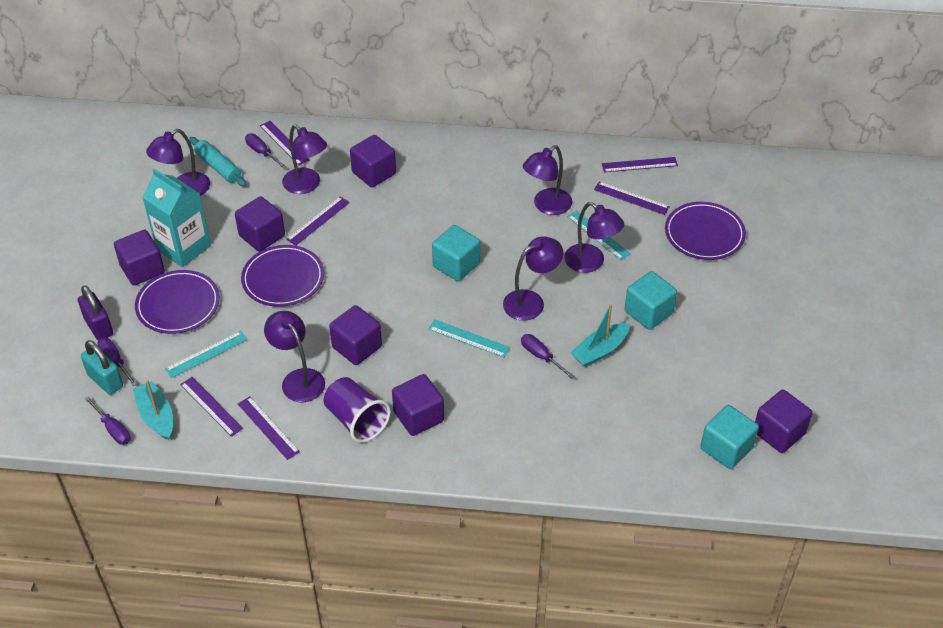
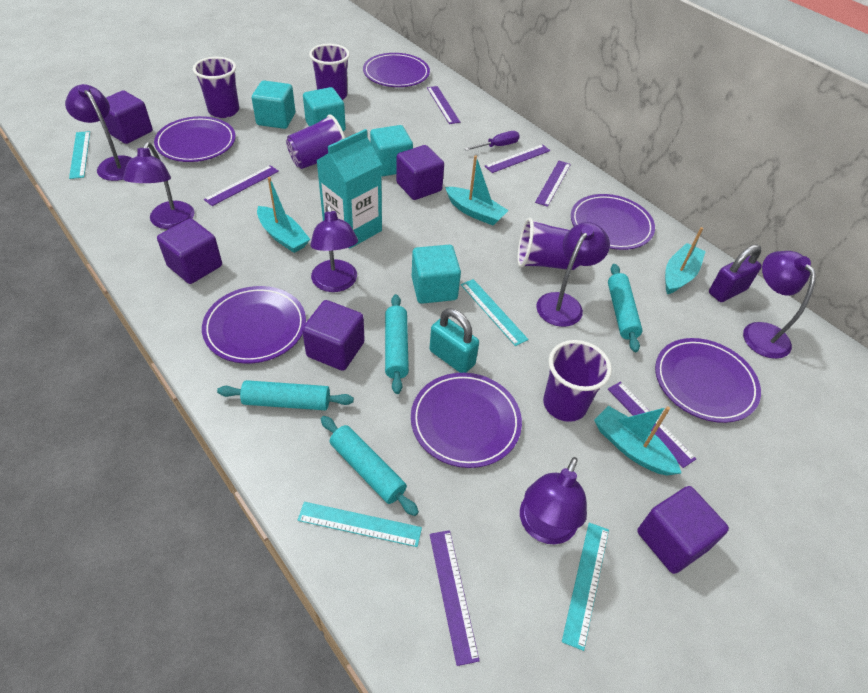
purple cube: 6 -> 5
purple cup: 1 -> 5
purple plate: 3 -> 6
purple screwdriver: 4 -> 1
turquoise boat: 2 -> 4
turquoise cube: 3 -> 4
turquoise rolling pin: 1 -> 4
turquoise ruler: 3 -> 4

